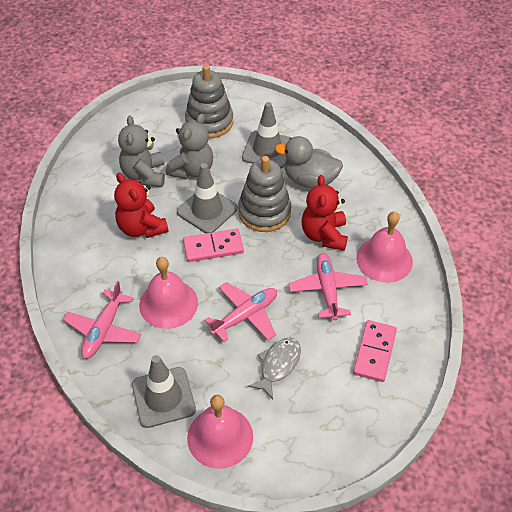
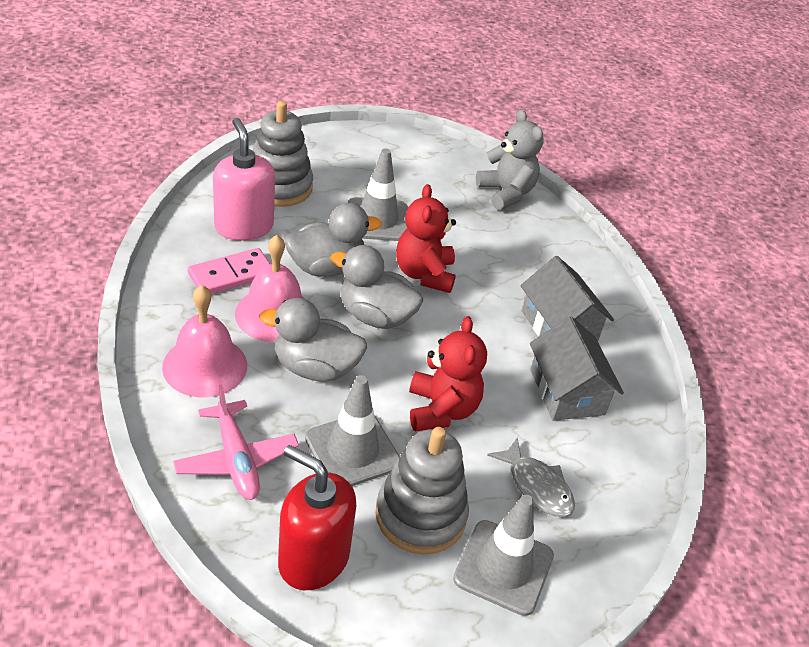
grey duck: 1 -> 3
grey house: 0 -> 2
grey teddy bear: 2 -> 1
pink bell: 3 -> 2
pink domino: 2 -> 1
pink plane: 3 -> 1
pink soap dispenser: 0 -> 1
red soap dispenser: 0 -> 1

